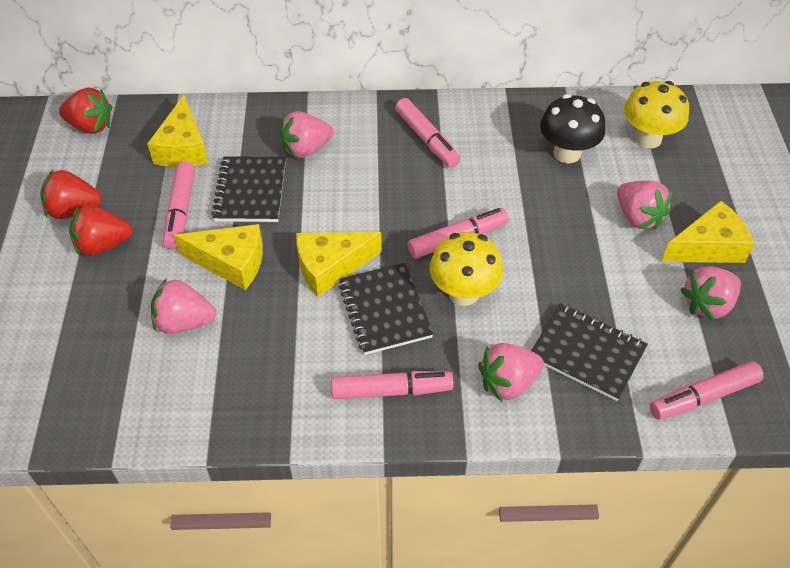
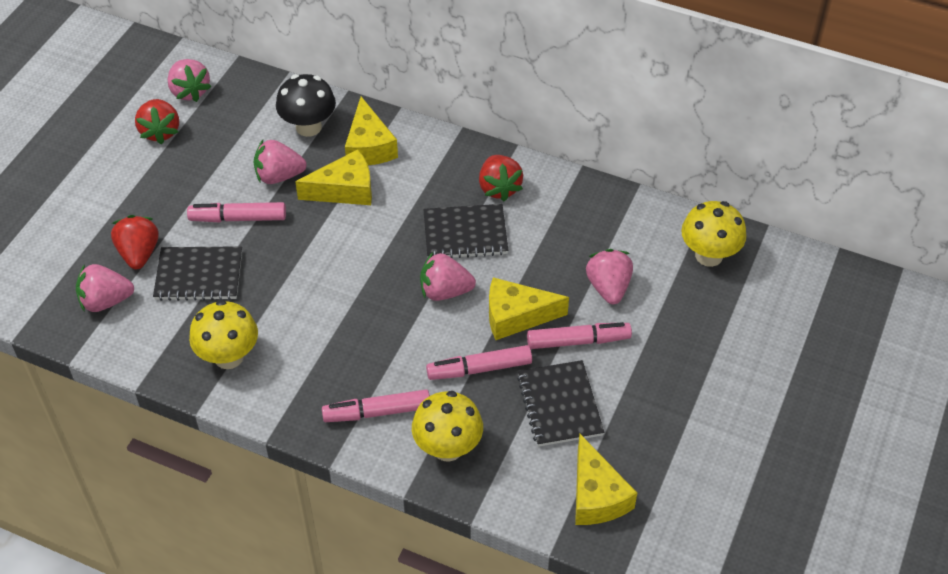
pink marker: 5 -> 4
yellow mushroom: 2 -> 3

